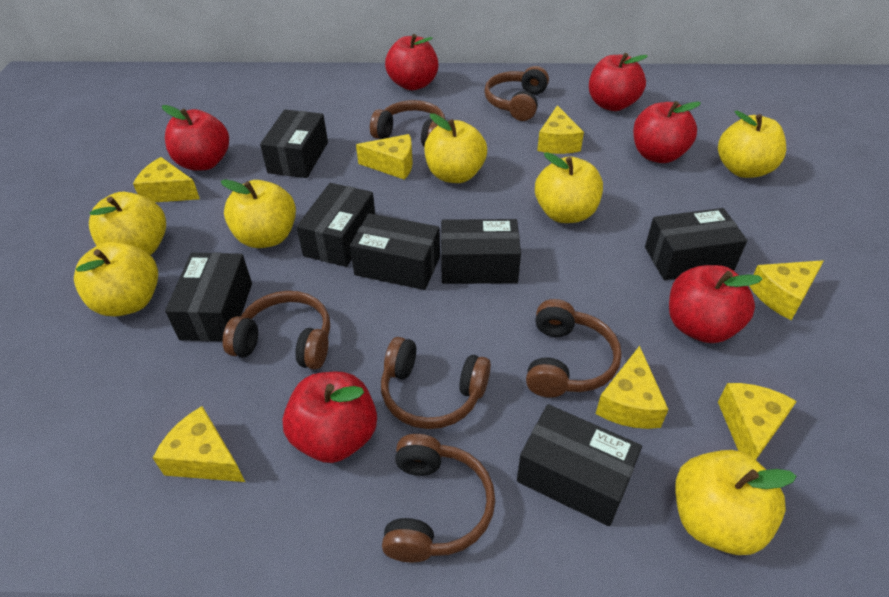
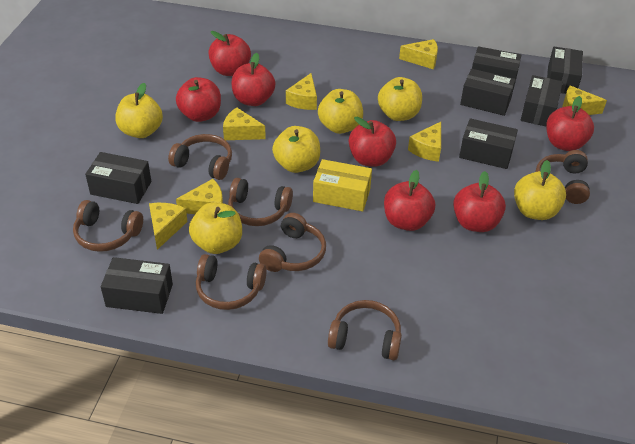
brown headphones: 6 -> 7
red apple: 6 -> 7
yellow apple: 7 -> 6
yellow box: 0 -> 1

